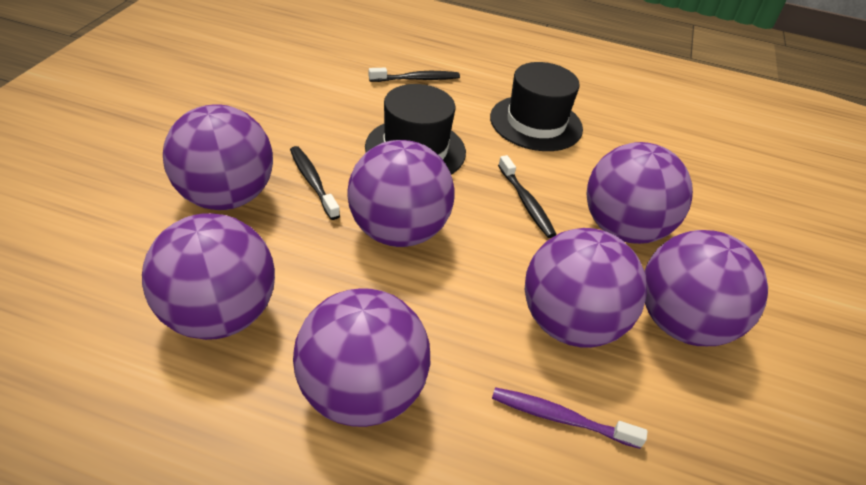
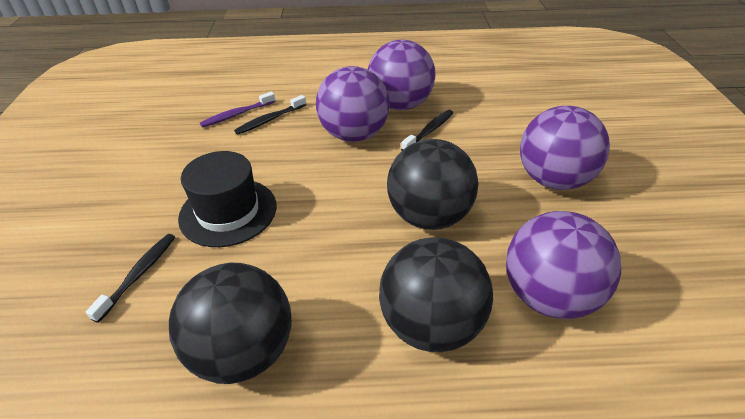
black ball: 0 -> 3
black hat: 2 -> 1
purple ball: 7 -> 4

